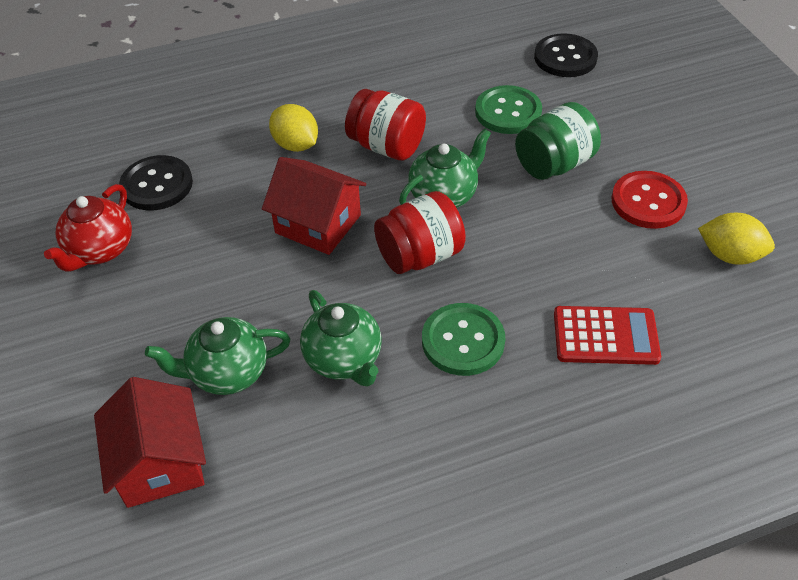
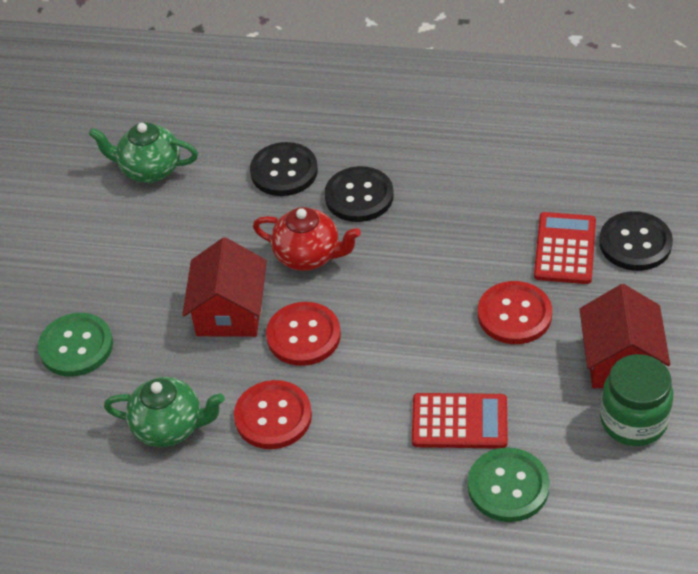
black button: 2 -> 3
green teapot: 3 -> 2
red button: 1 -> 3
red calculator: 1 -> 2
red jar: 2 -> 0
yellow lemon: 2 -> 0

